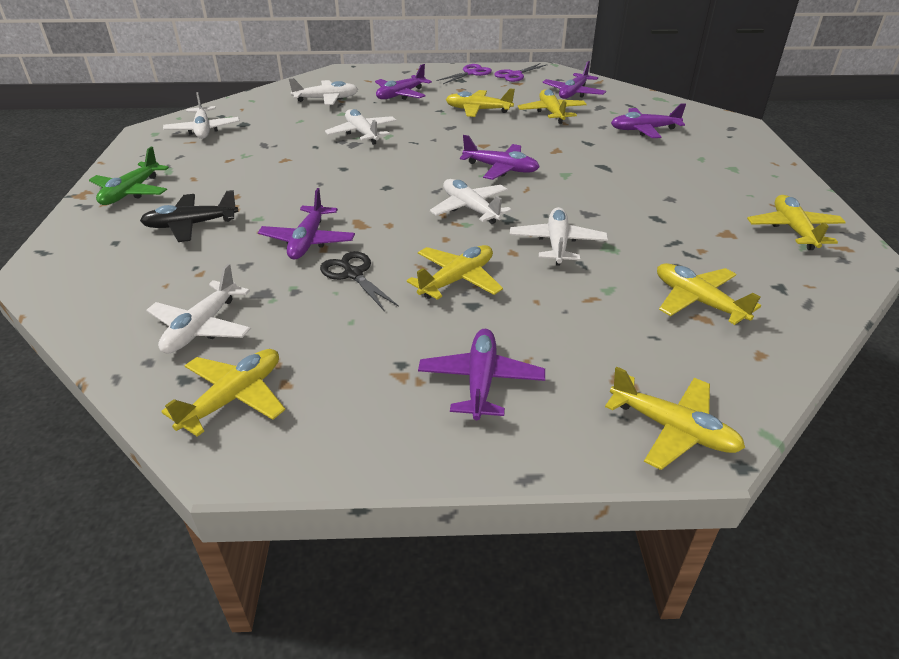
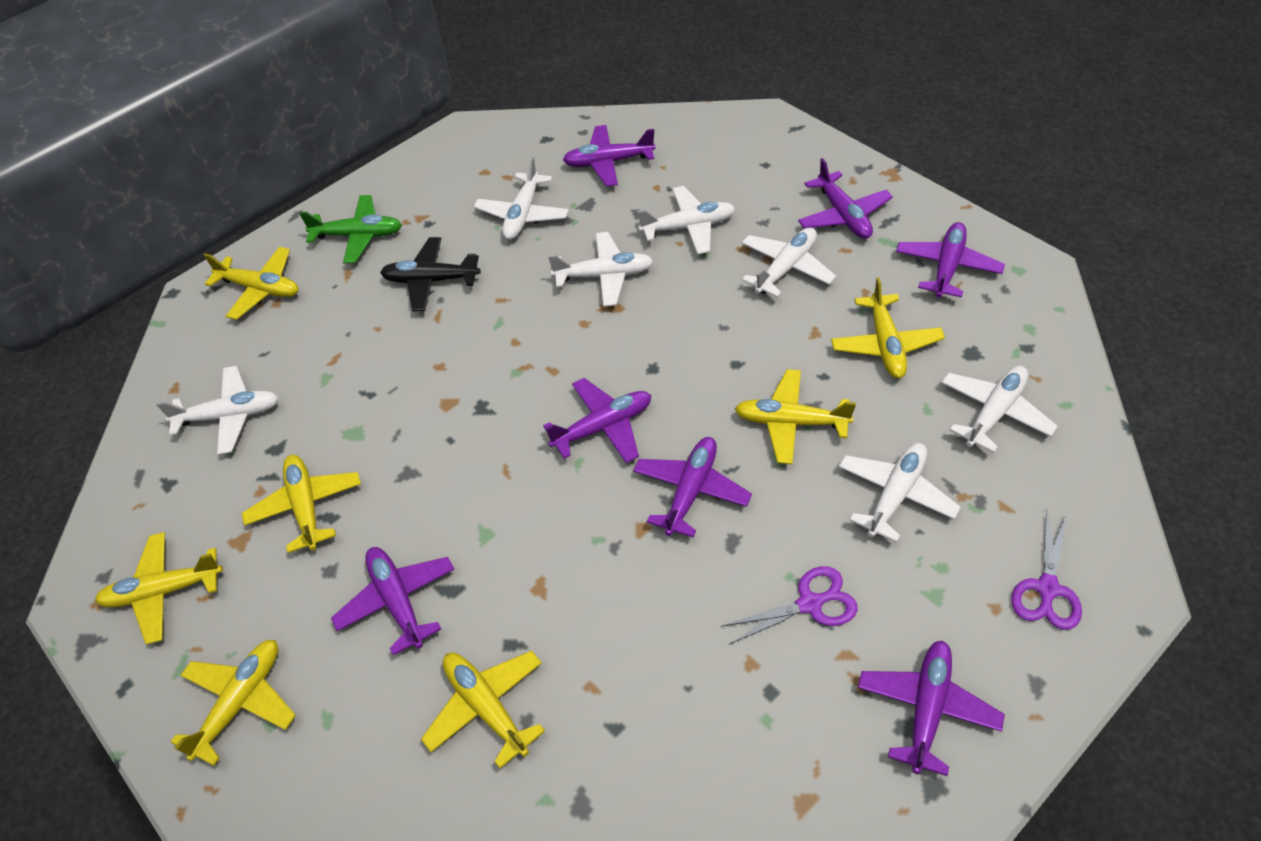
black scissors: 1 -> 0
purple plane: 6 -> 7
white plane: 6 -> 7

